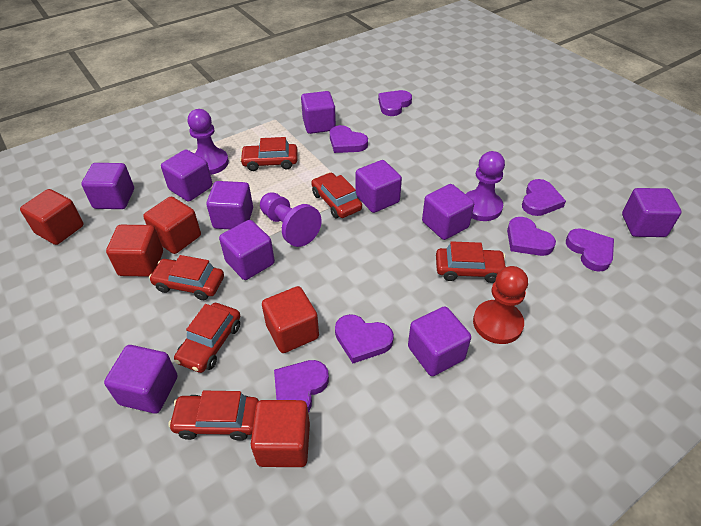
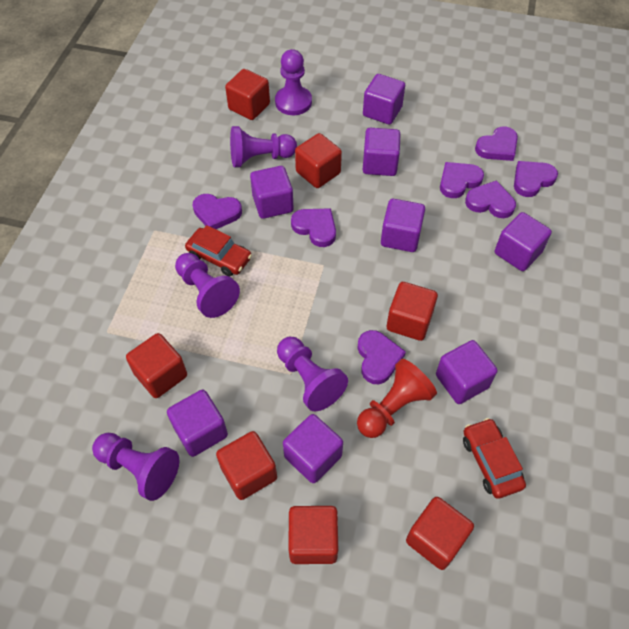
purple cube: 10 -> 8
purple pawn: 3 -> 5
red car: 6 -> 2
red cube: 5 -> 7

